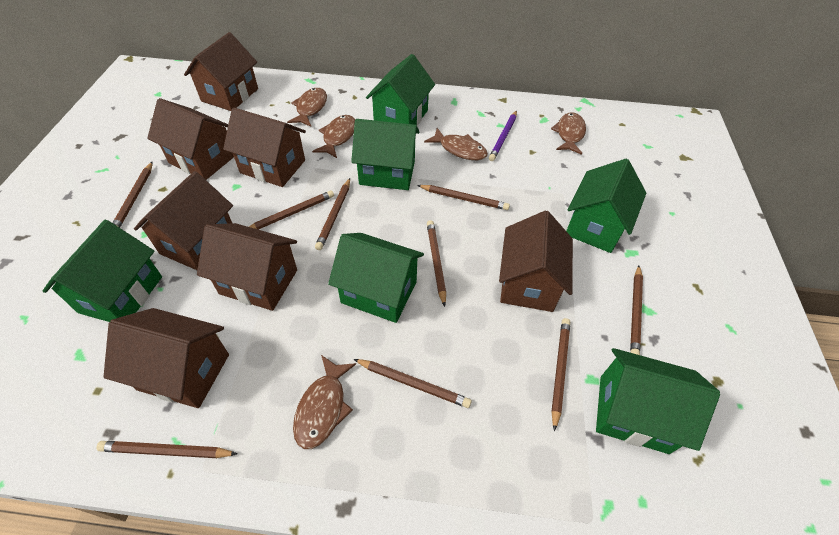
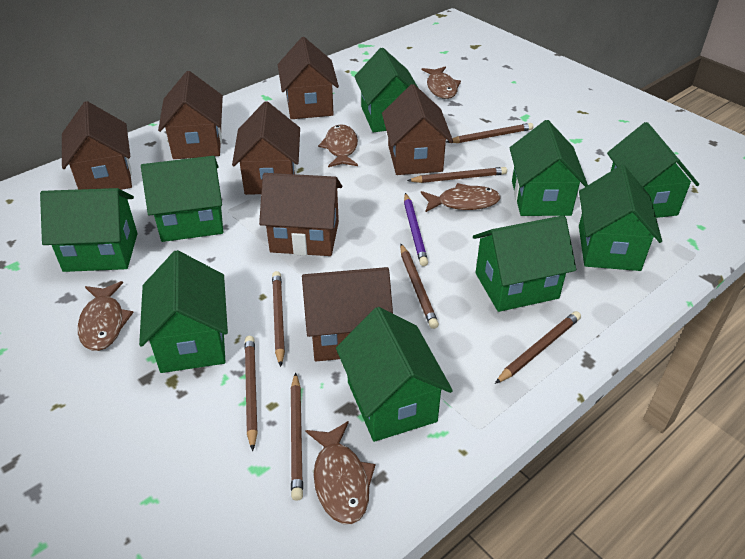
brown pencil: 9 -> 7
green house: 6 -> 9

